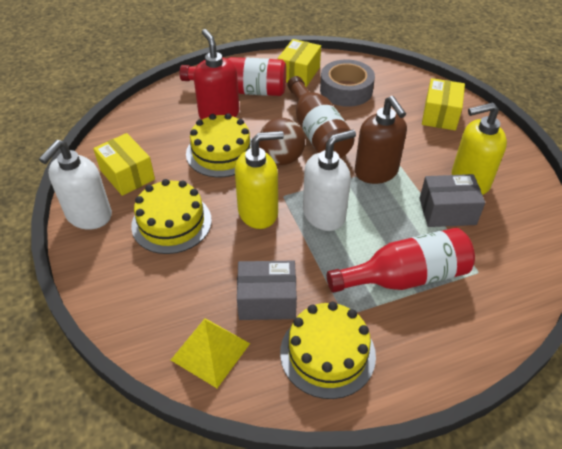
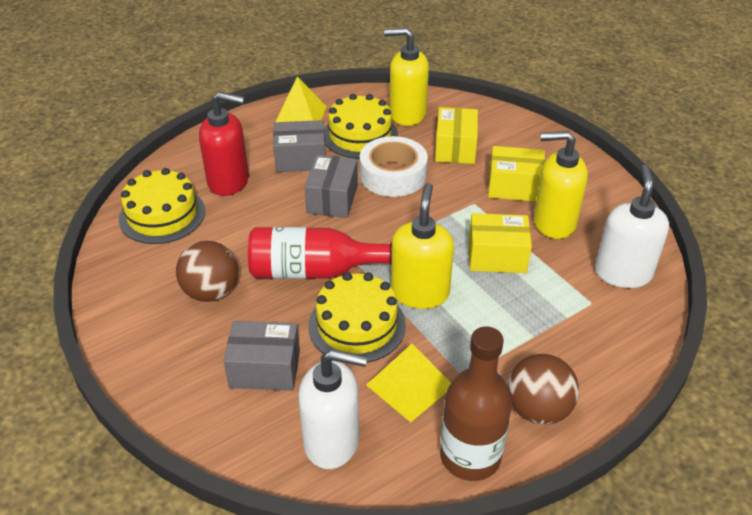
brown ball: 1 -> 2
brown soap dispenser: 1 -> 0
grey box: 2 -> 3
grey tape: 1 -> 0
red bottle: 2 -> 1
white tape: 0 -> 1
yellow pyramid: 1 -> 2
yellow soap dispenser: 2 -> 3

